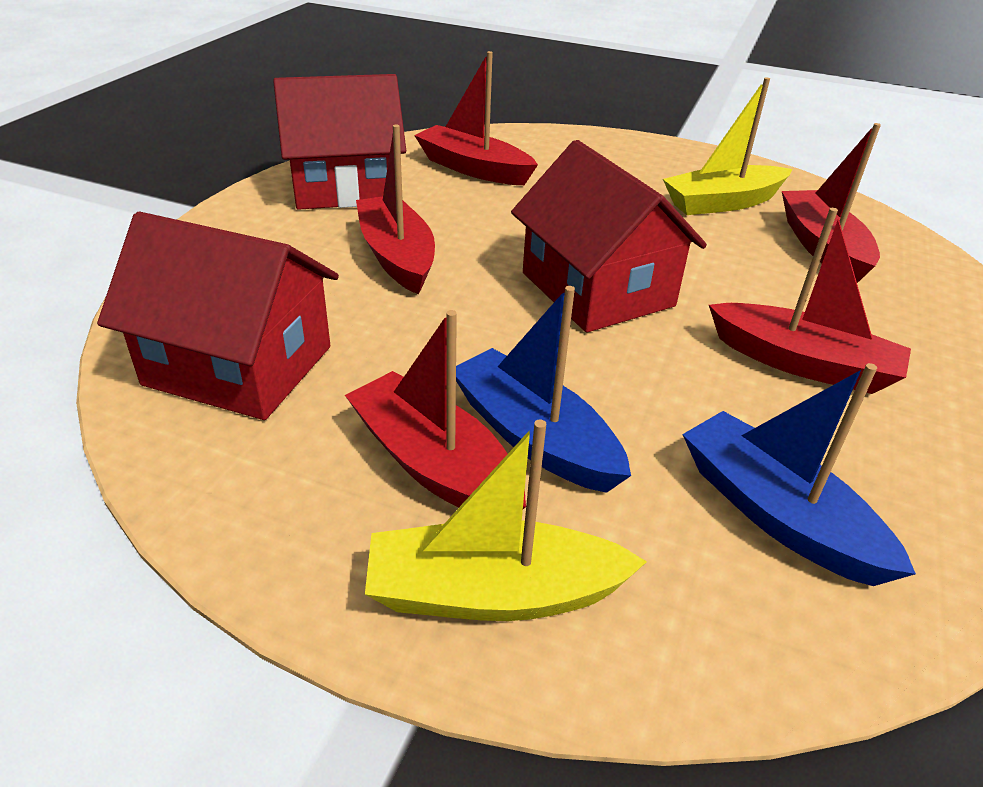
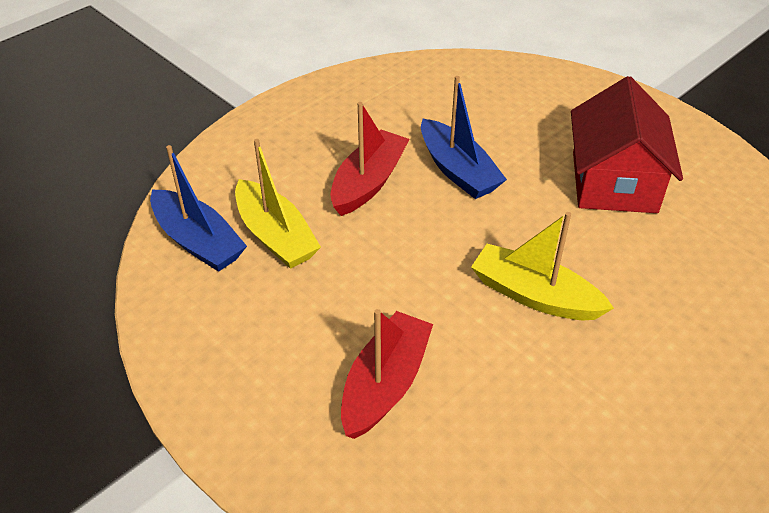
red boat: 5 -> 2
red house: 3 -> 1

